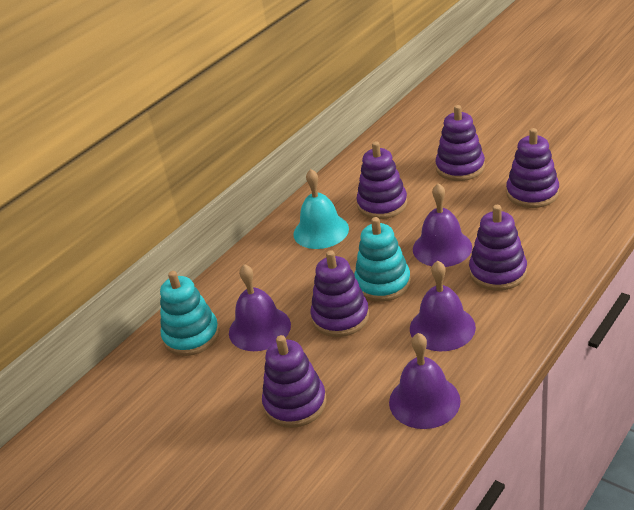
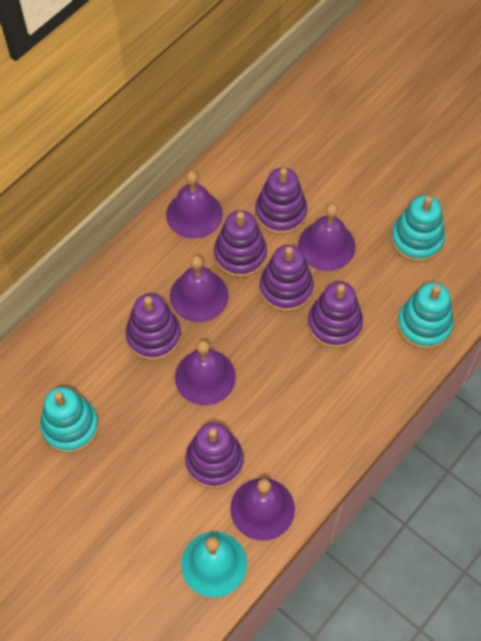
purple bell: 4 -> 5
turquoise stacking toy: 2 -> 3

